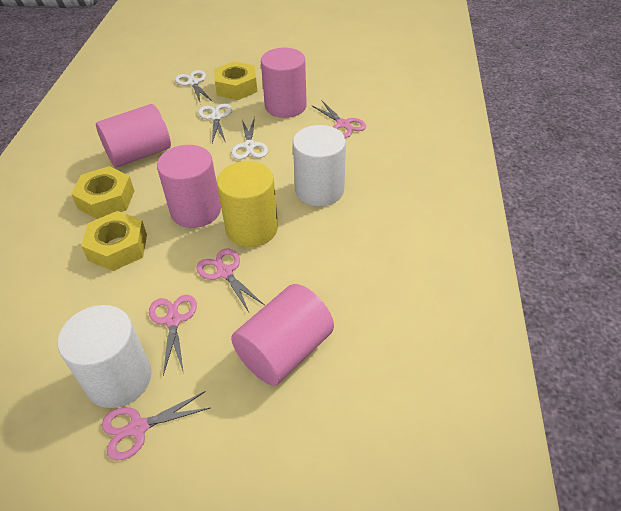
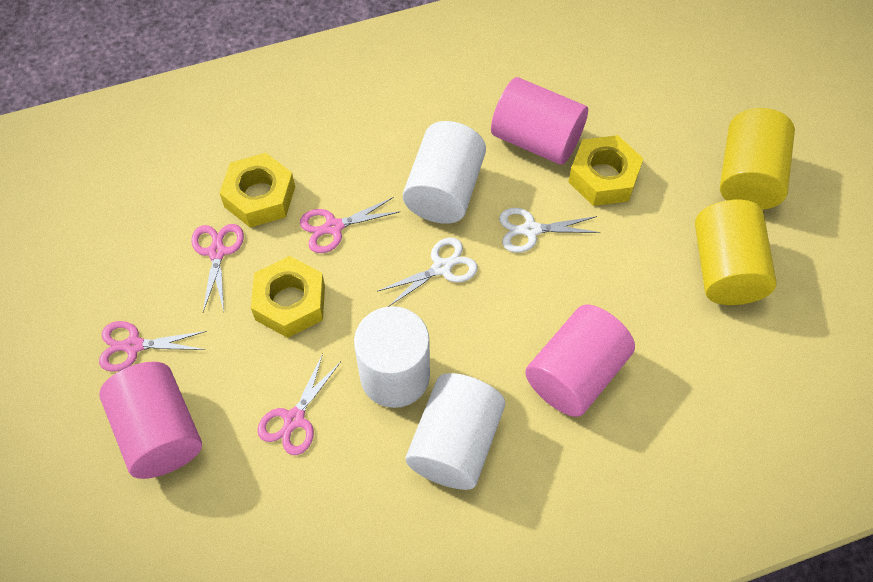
pink cylinder: 4 -> 3
white cylinder: 2 -> 3
white scissors: 3 -> 2
yellow cylinder: 1 -> 2

